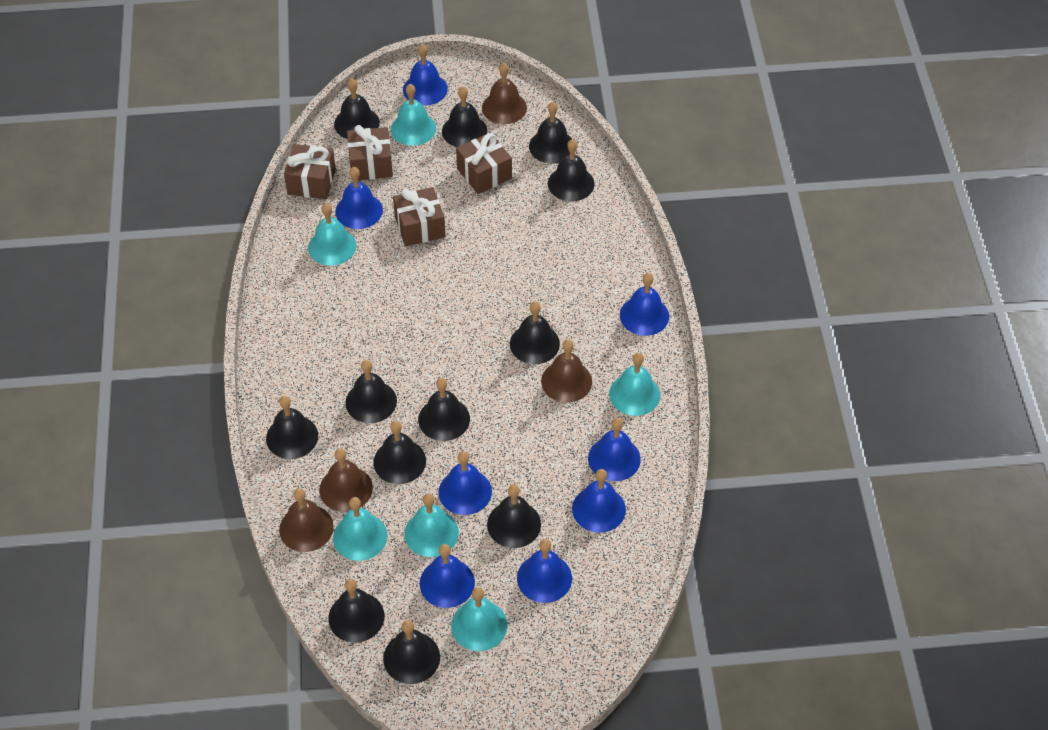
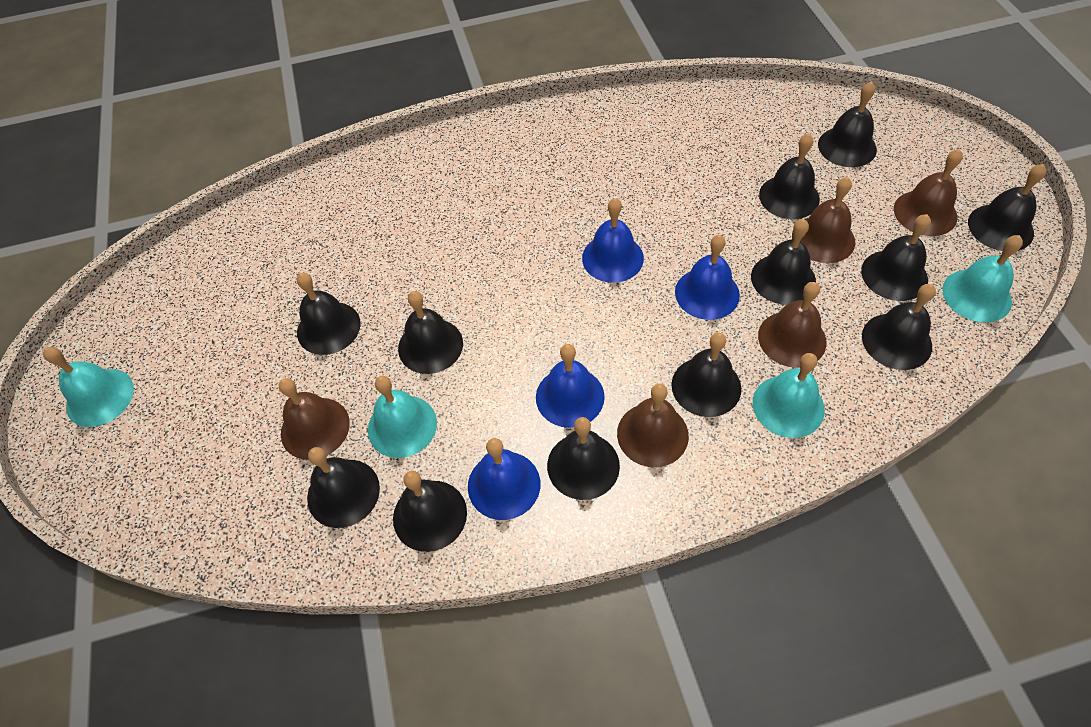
blue bell: 8 -> 4
brown bell: 4 -> 5
brown gift: 4 -> 0
turquoise bell: 6 -> 4

